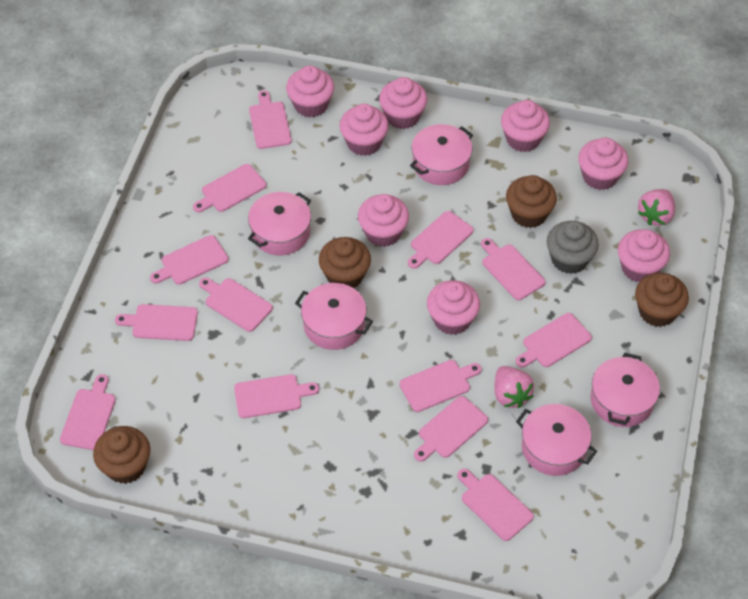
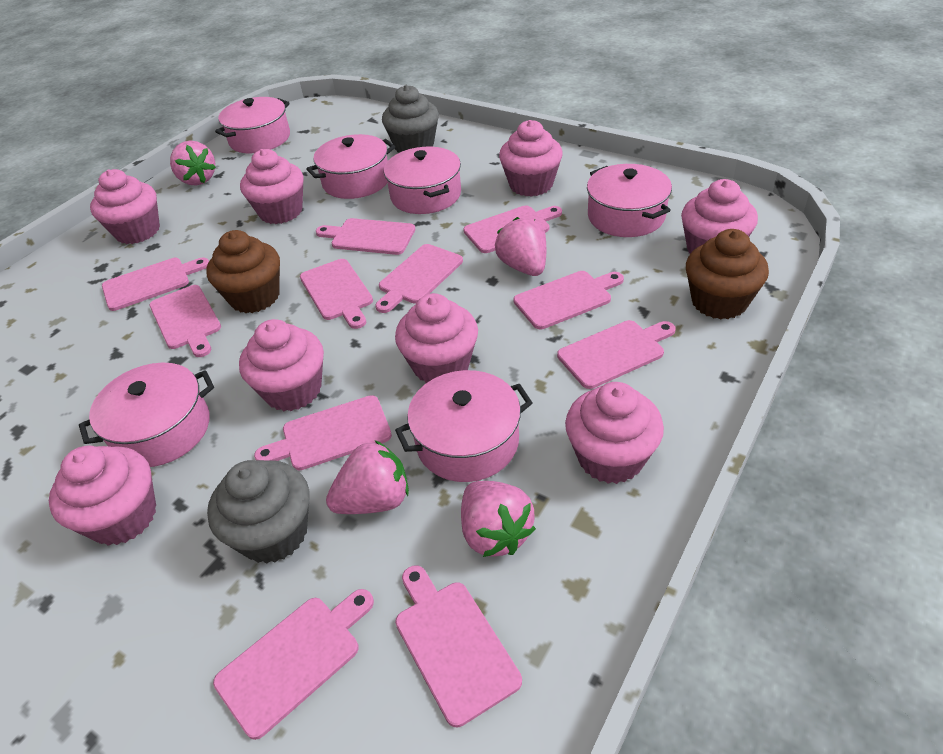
brown cupcake: 4 -> 2
grey cupcake: 1 -> 2
pink cutting board: 13 -> 11
pink pot: 5 -> 6
pink strawberry: 2 -> 4

